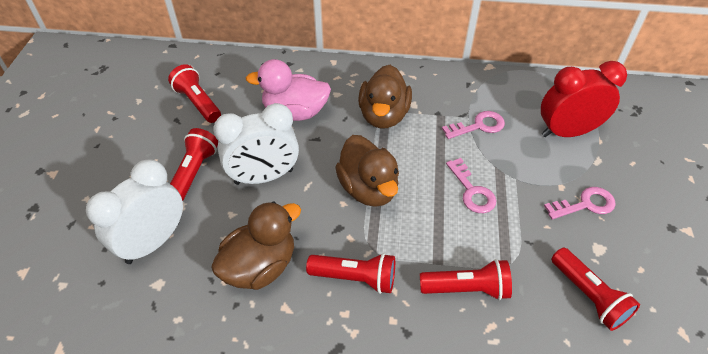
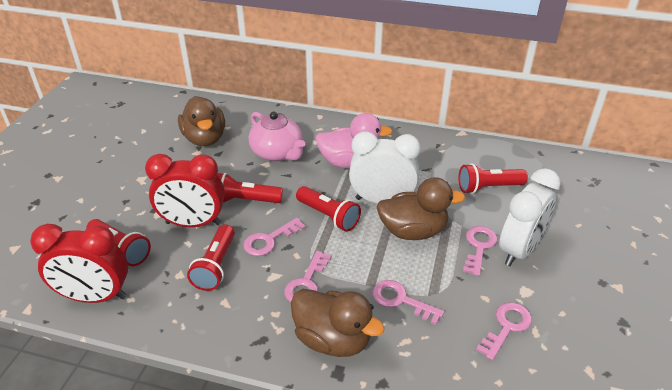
pink key: 3 -> 5
pink teapot: 0 -> 1
red clock: 1 -> 2

